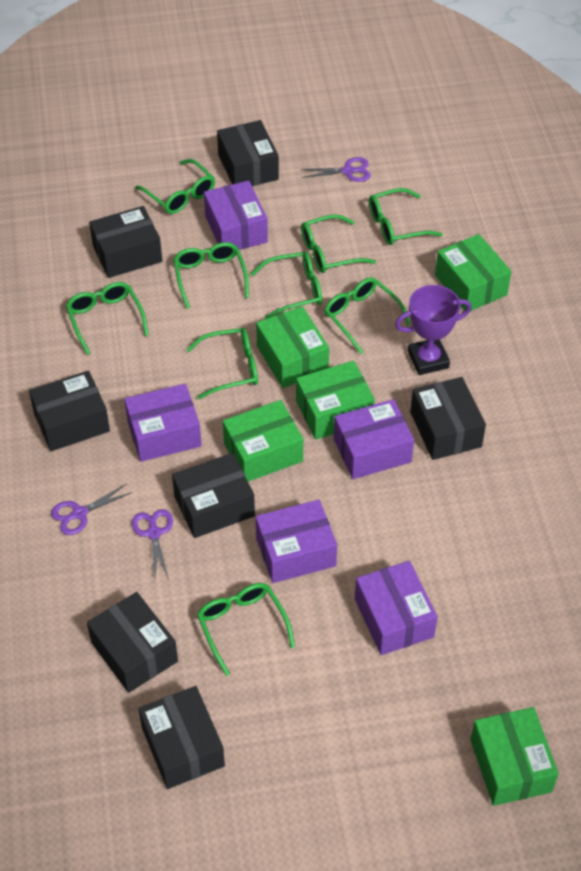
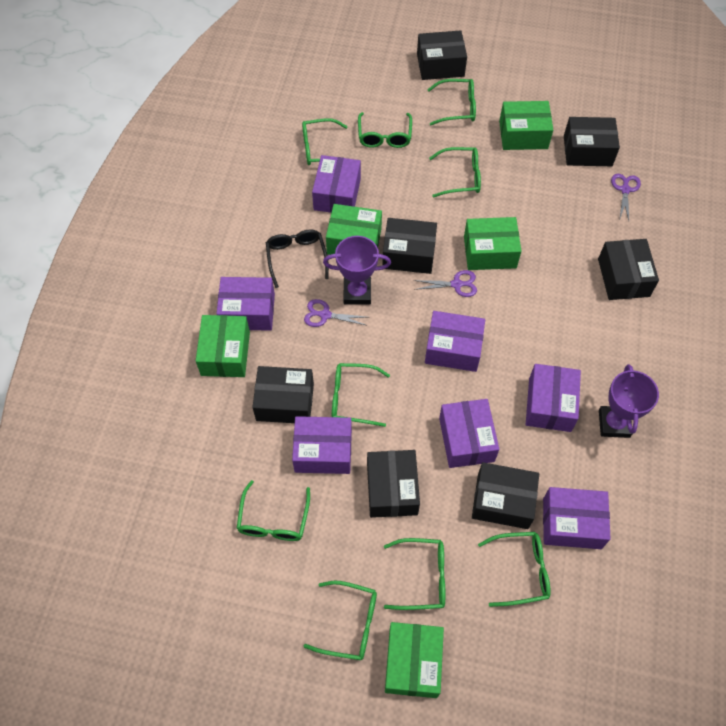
black glasses: 0 -> 1
purple box: 5 -> 7
purple trophy: 1 -> 2

